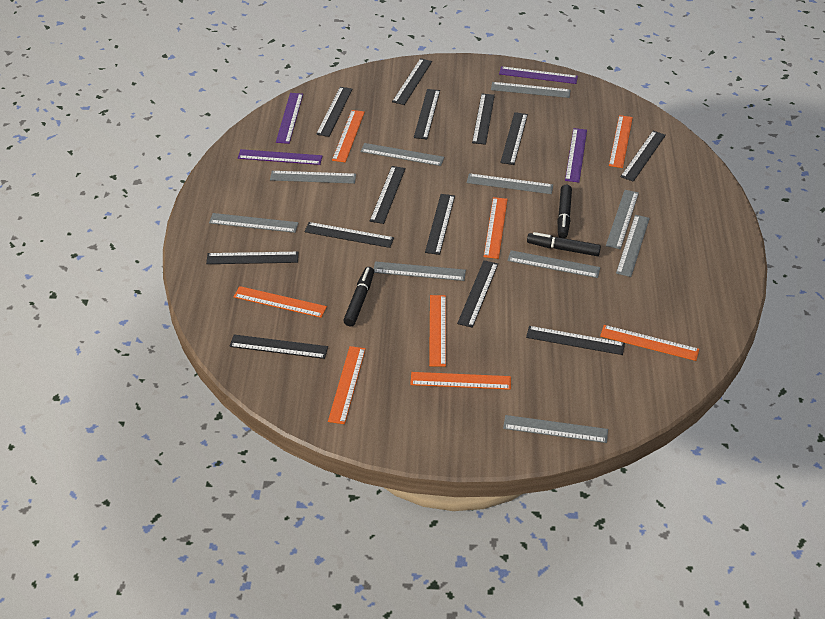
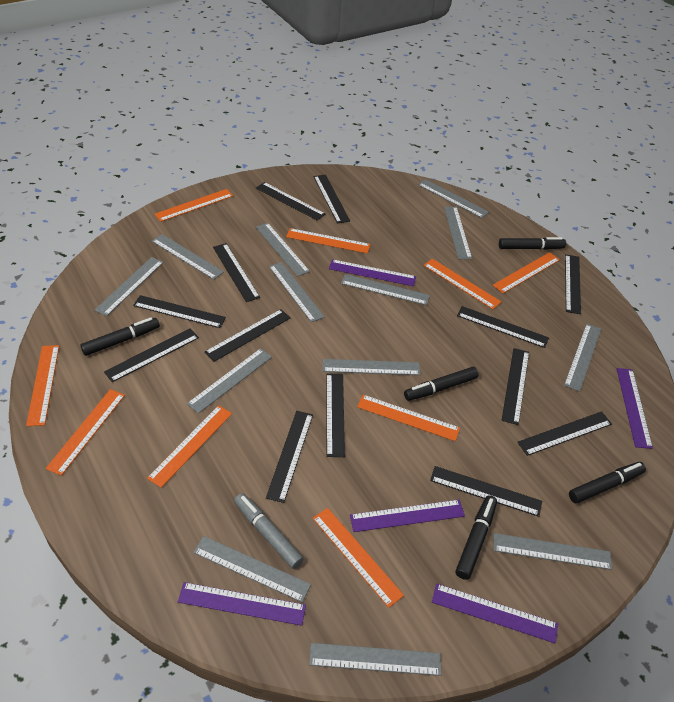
black marker: 3 -> 5
grey marker: 0 -> 1
grey ruler: 10 -> 13
orange ruler: 8 -> 9
purple ruler: 4 -> 5

